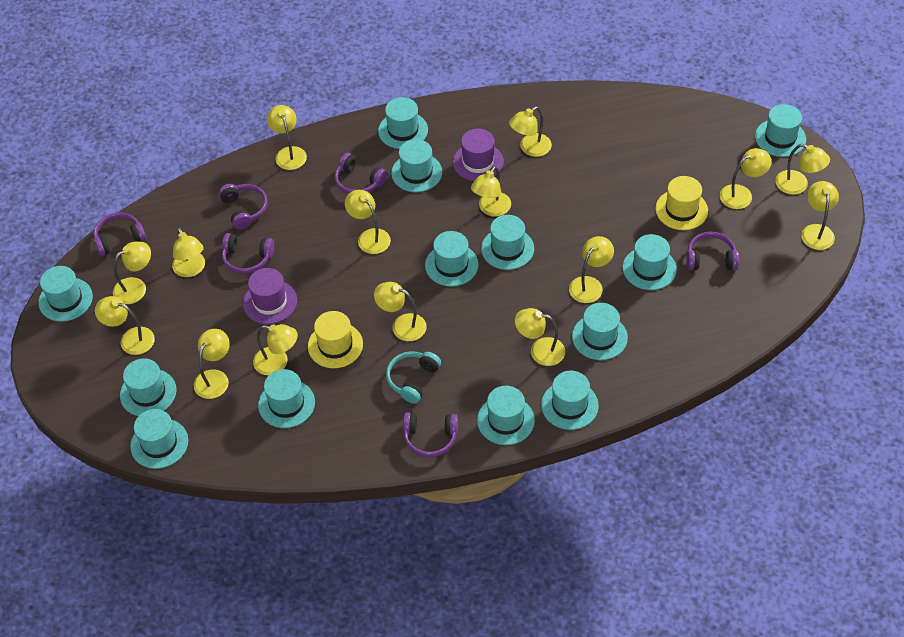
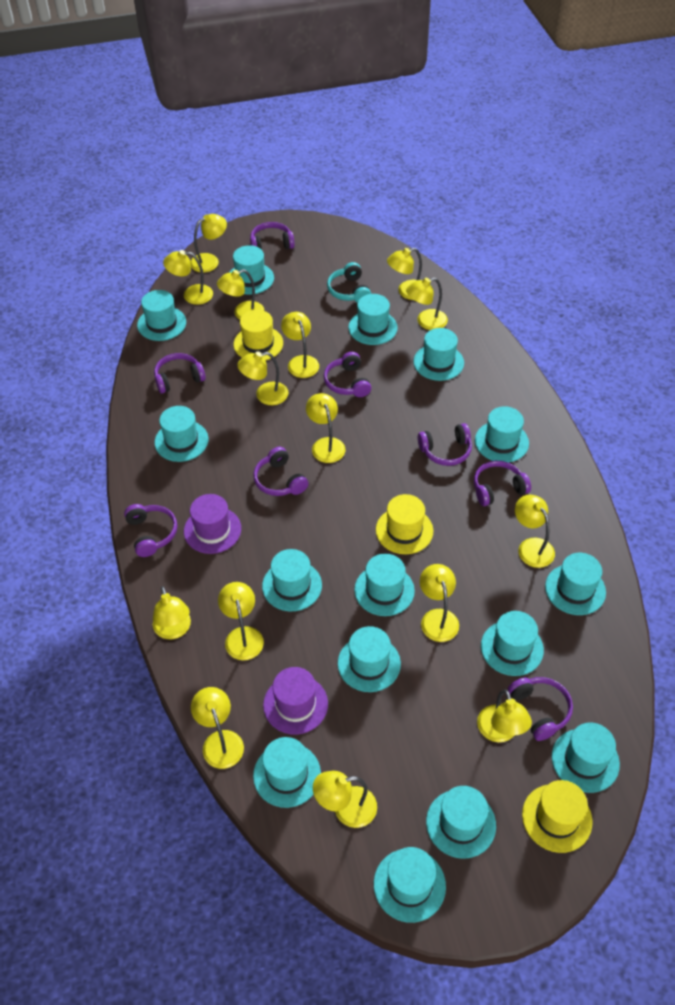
purple headphones: 6 -> 8
turquoise hat: 13 -> 15
yellow hat: 2 -> 3

